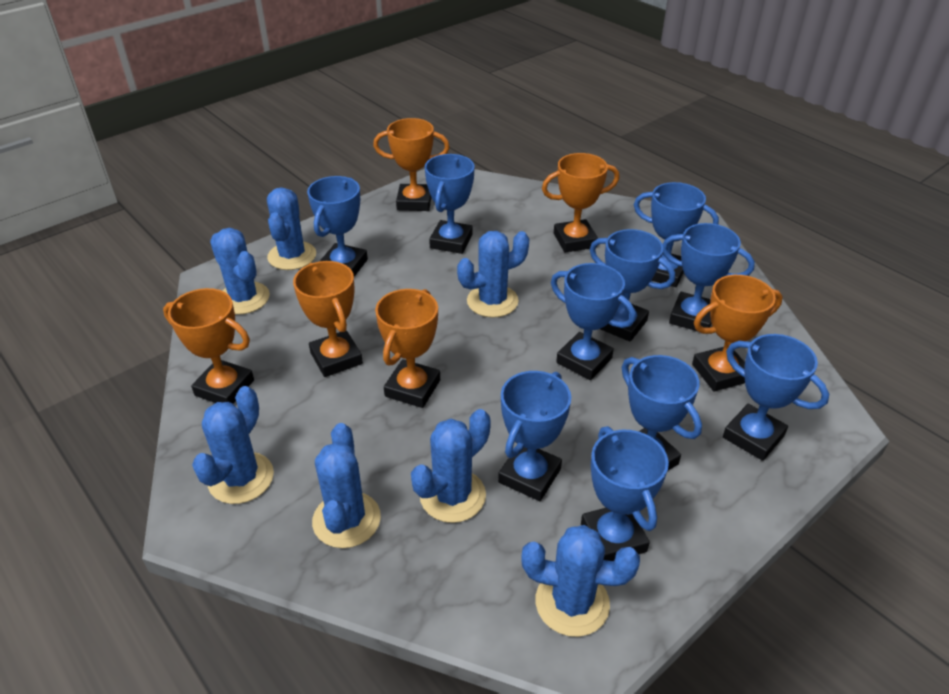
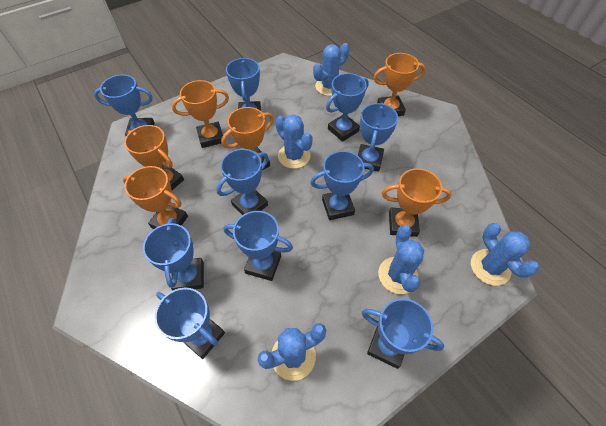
blue cactus: 7 -> 5

